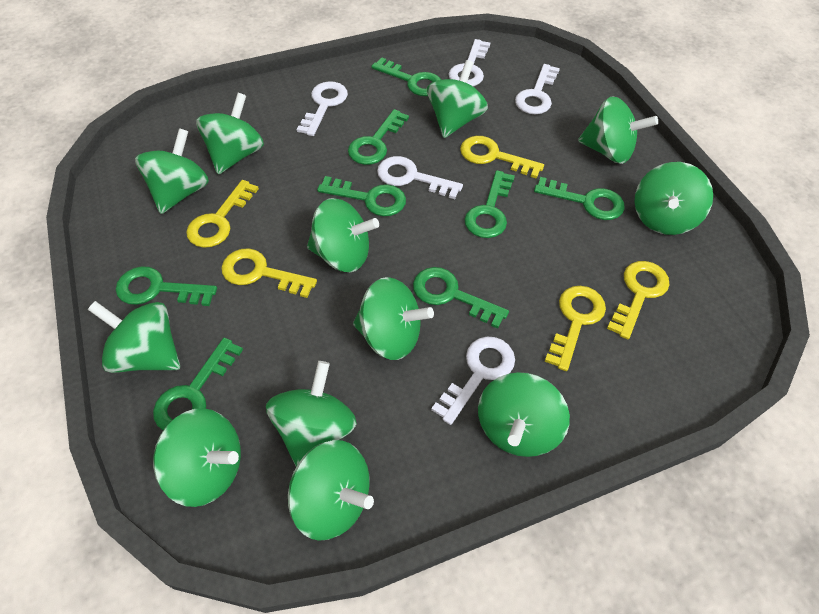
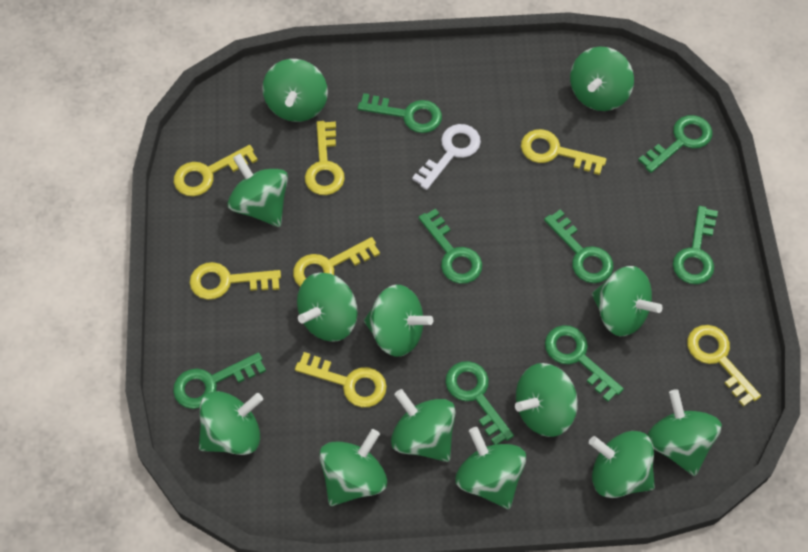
green spinning top: 12 -> 13
white key: 5 -> 1
yellow key: 5 -> 7

